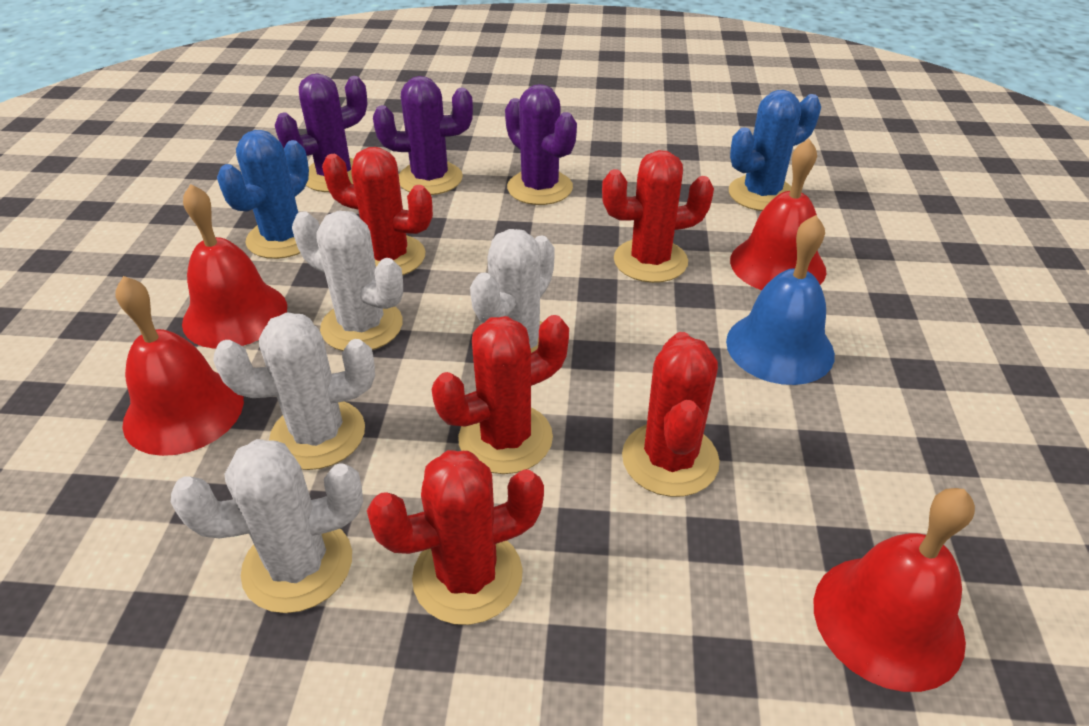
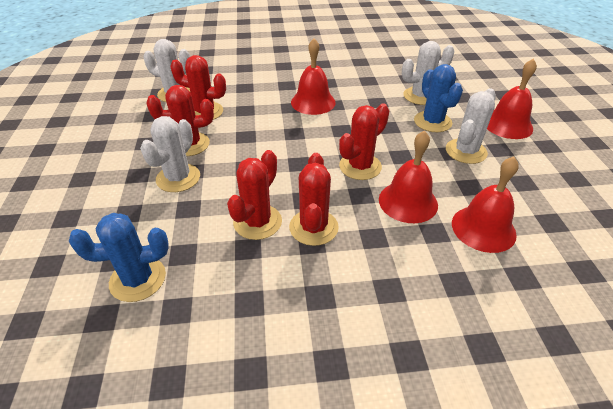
blue bell: 1 -> 0
purple cactus: 3 -> 0

